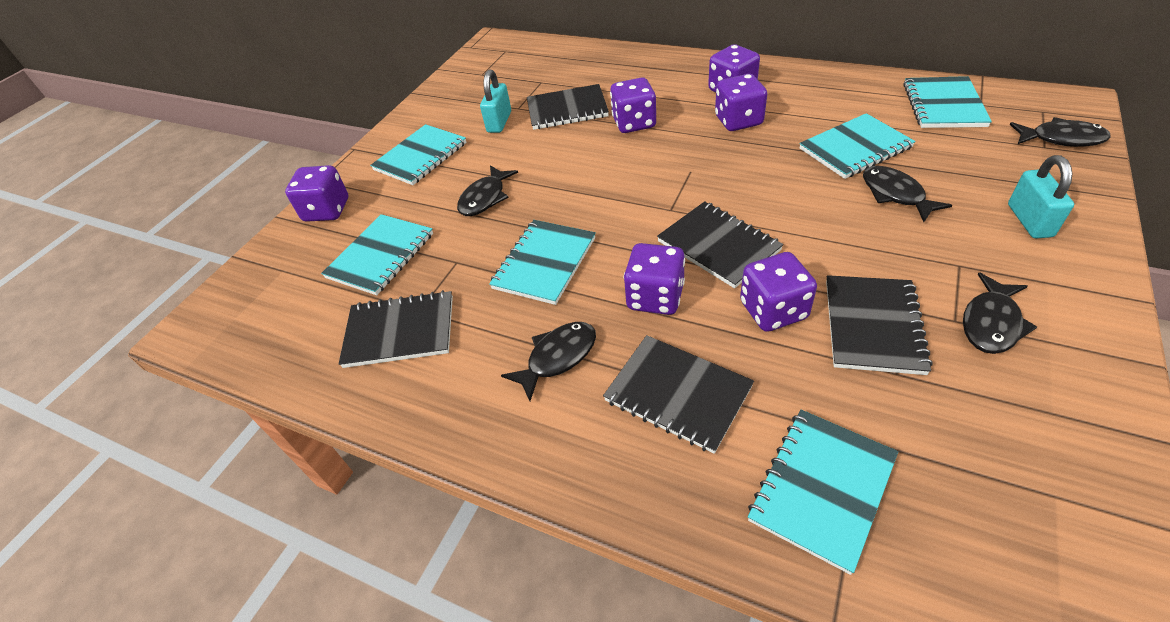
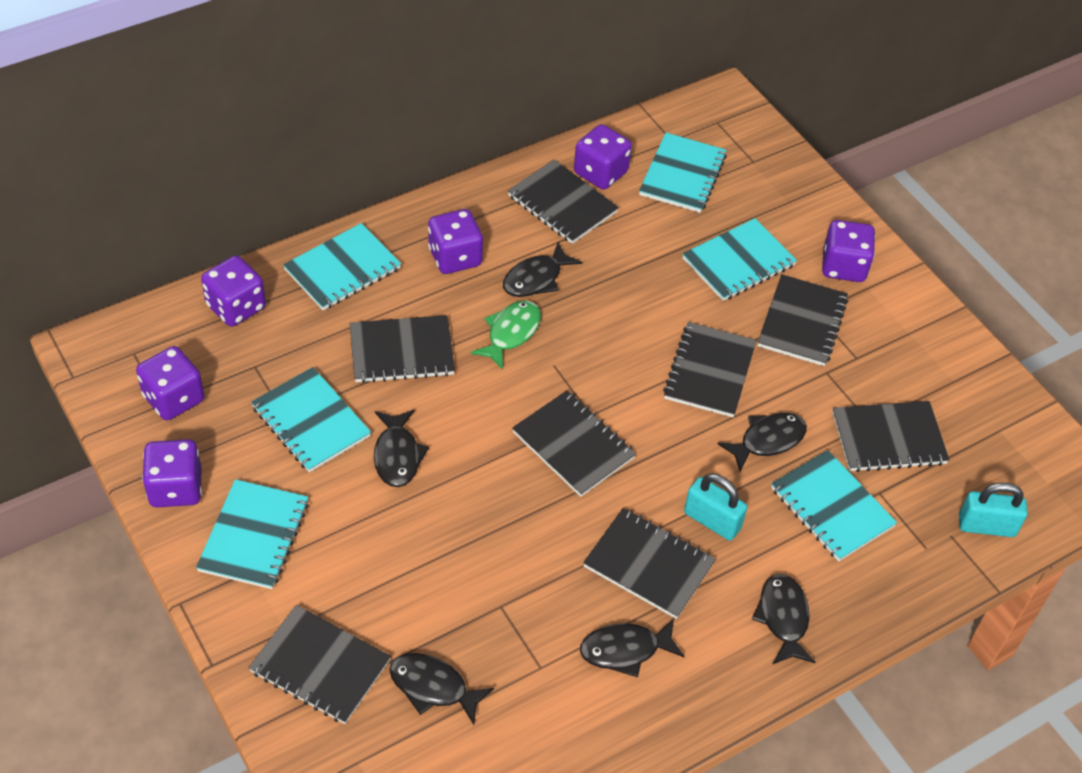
black fish: 5 -> 6
black notebook: 5 -> 8
green fish: 0 -> 1

